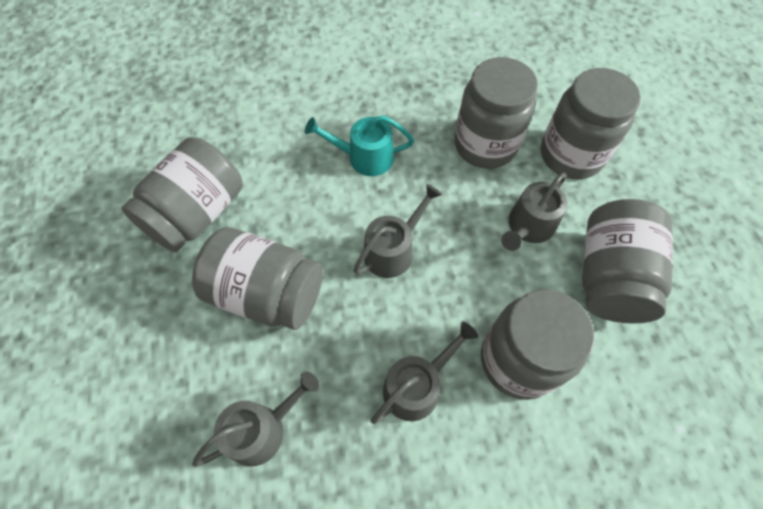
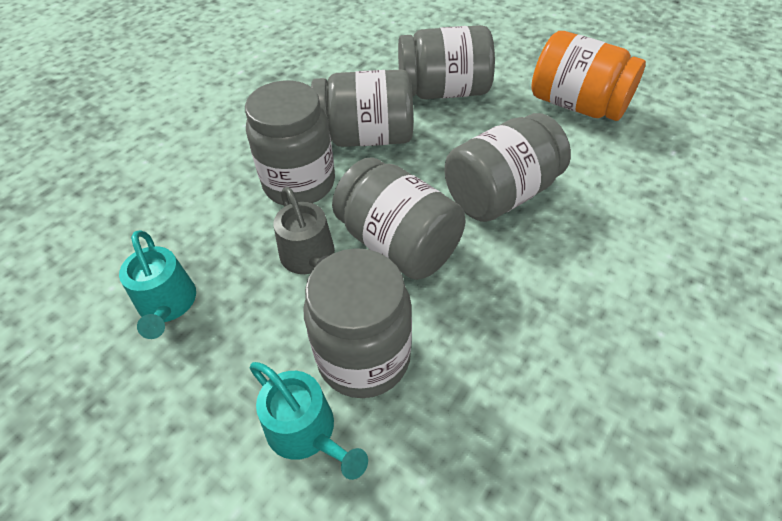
grey watering can: 4 -> 1
orange jar: 0 -> 1
turquoise watering can: 1 -> 2

